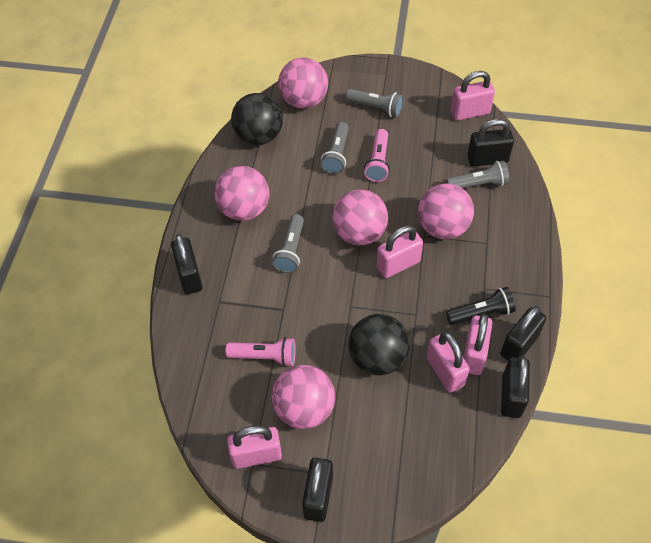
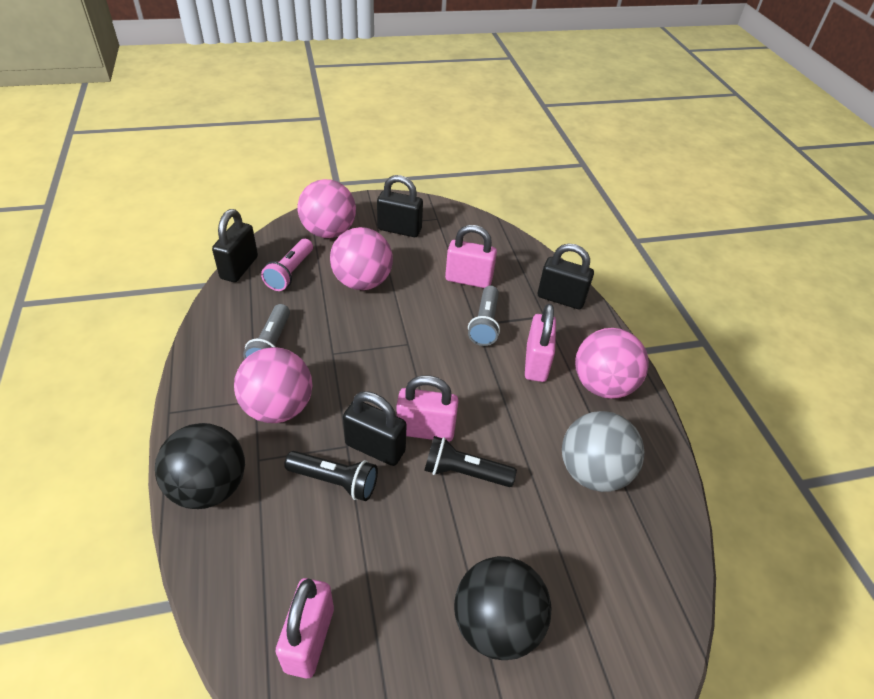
black flashlight: 1 -> 2
black padlock: 5 -> 4
grey ball: 0 -> 1
grey flashlight: 4 -> 2
pink ball: 5 -> 4
pink flashlight: 2 -> 1
pink padlock: 5 -> 4

